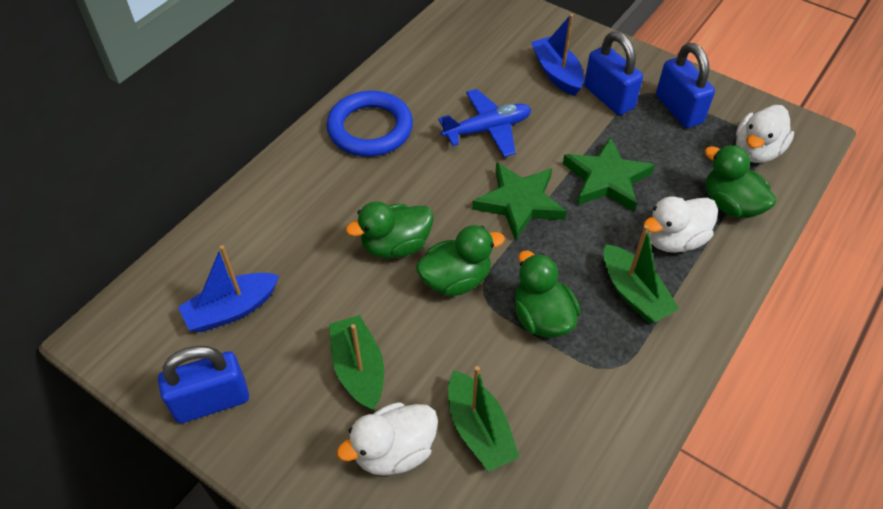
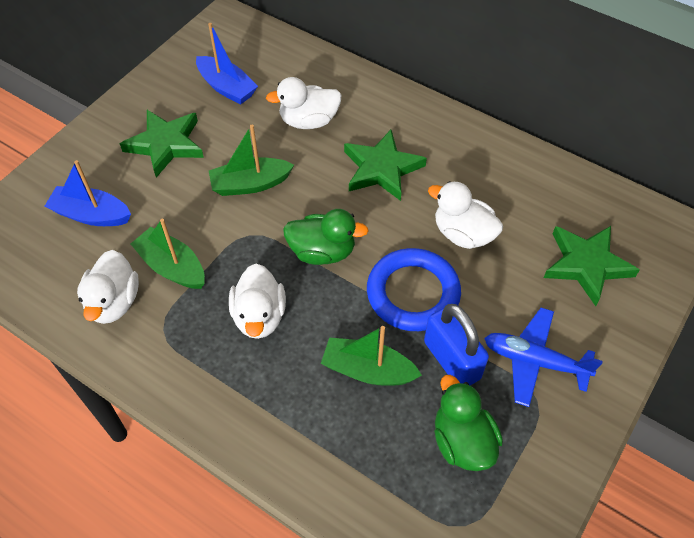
blue padlock: 3 -> 1
green duck: 4 -> 2
green star: 2 -> 3
white duck: 3 -> 4

